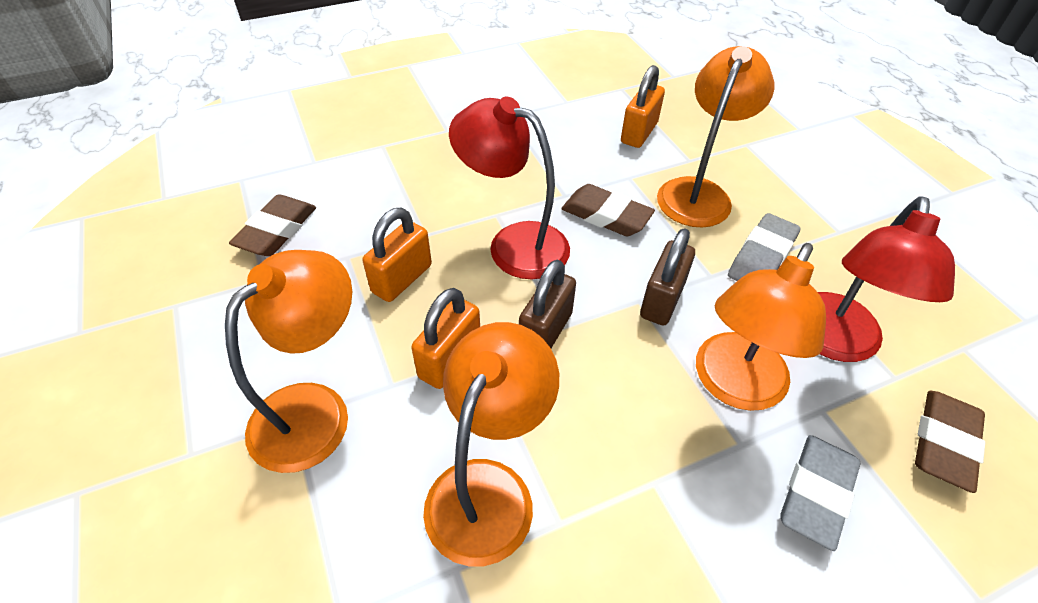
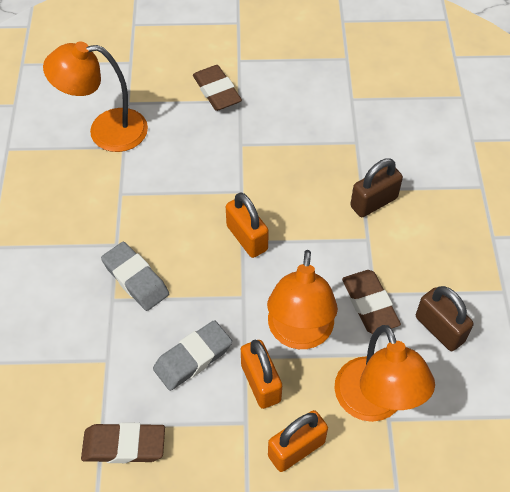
orange lamp: 4 -> 3
red lamp: 2 -> 0

